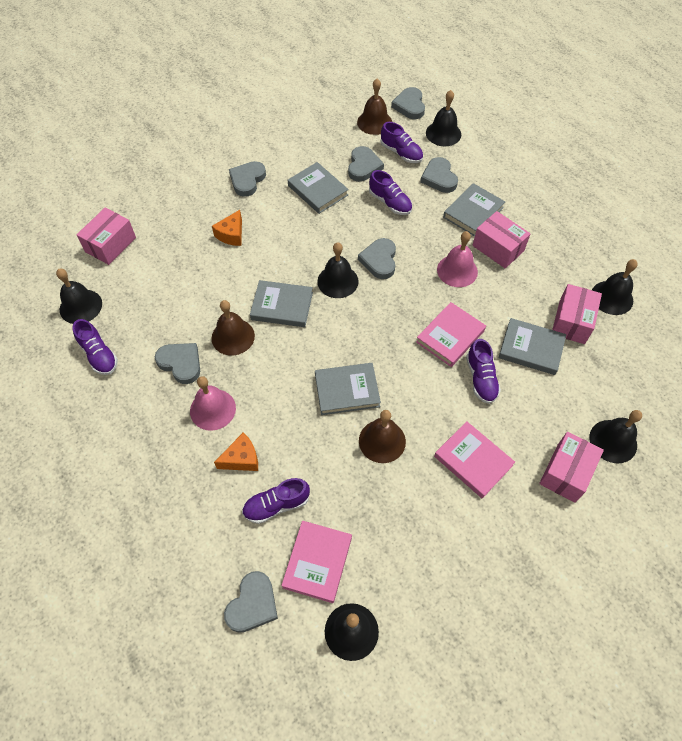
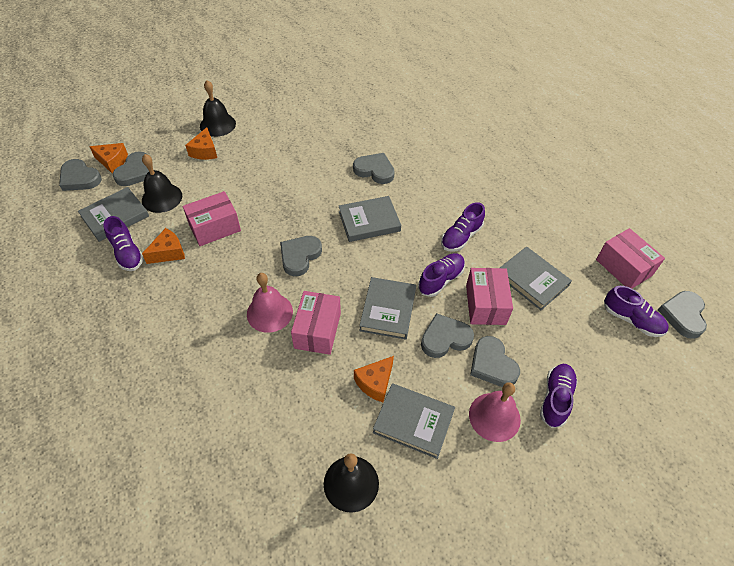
black bell: 6 -> 3
brown bell: 3 -> 0
orange cheese: 2 -> 4
pink book: 3 -> 0

